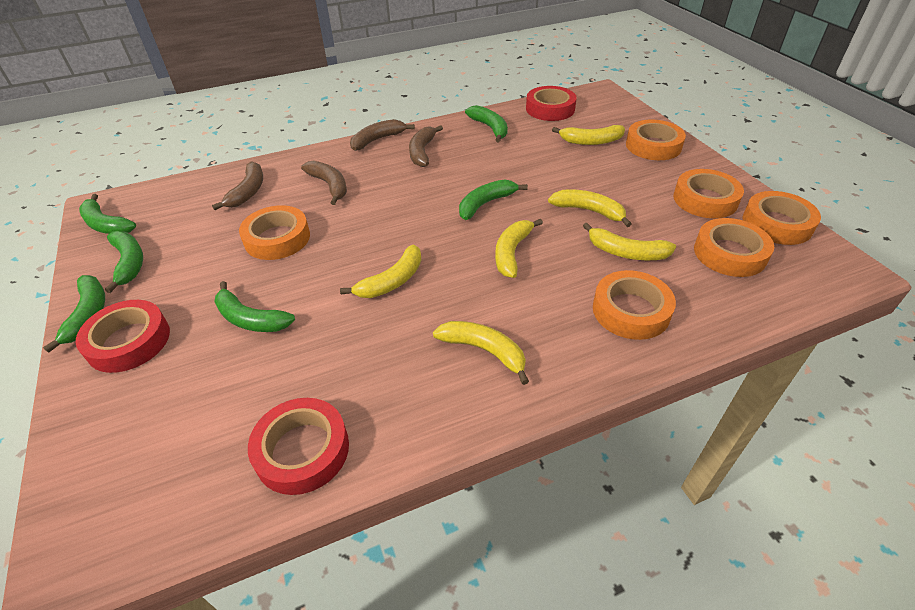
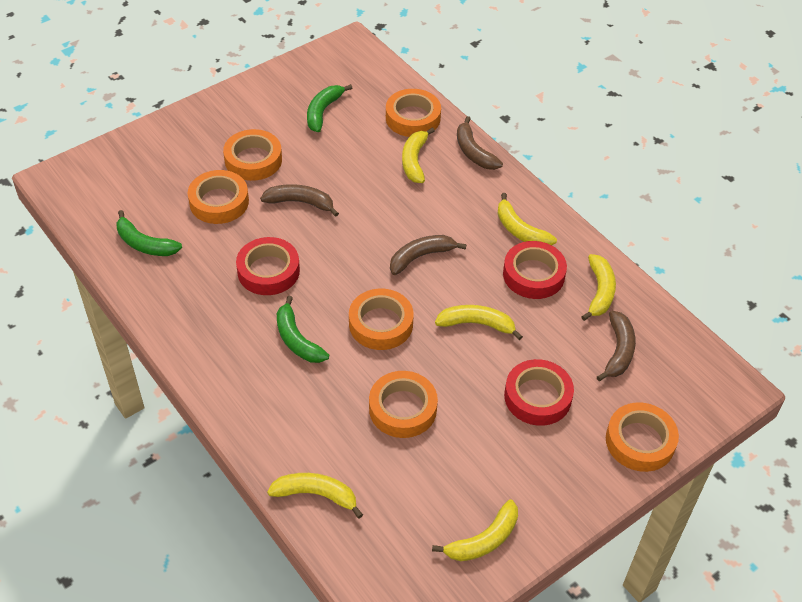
green banana: 6 -> 3

